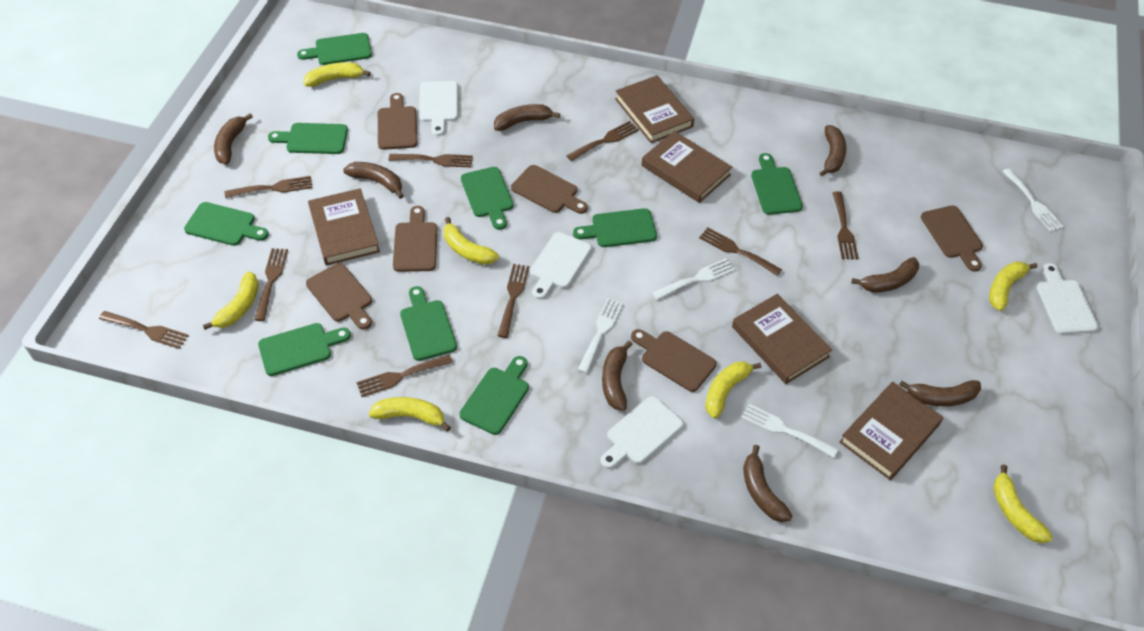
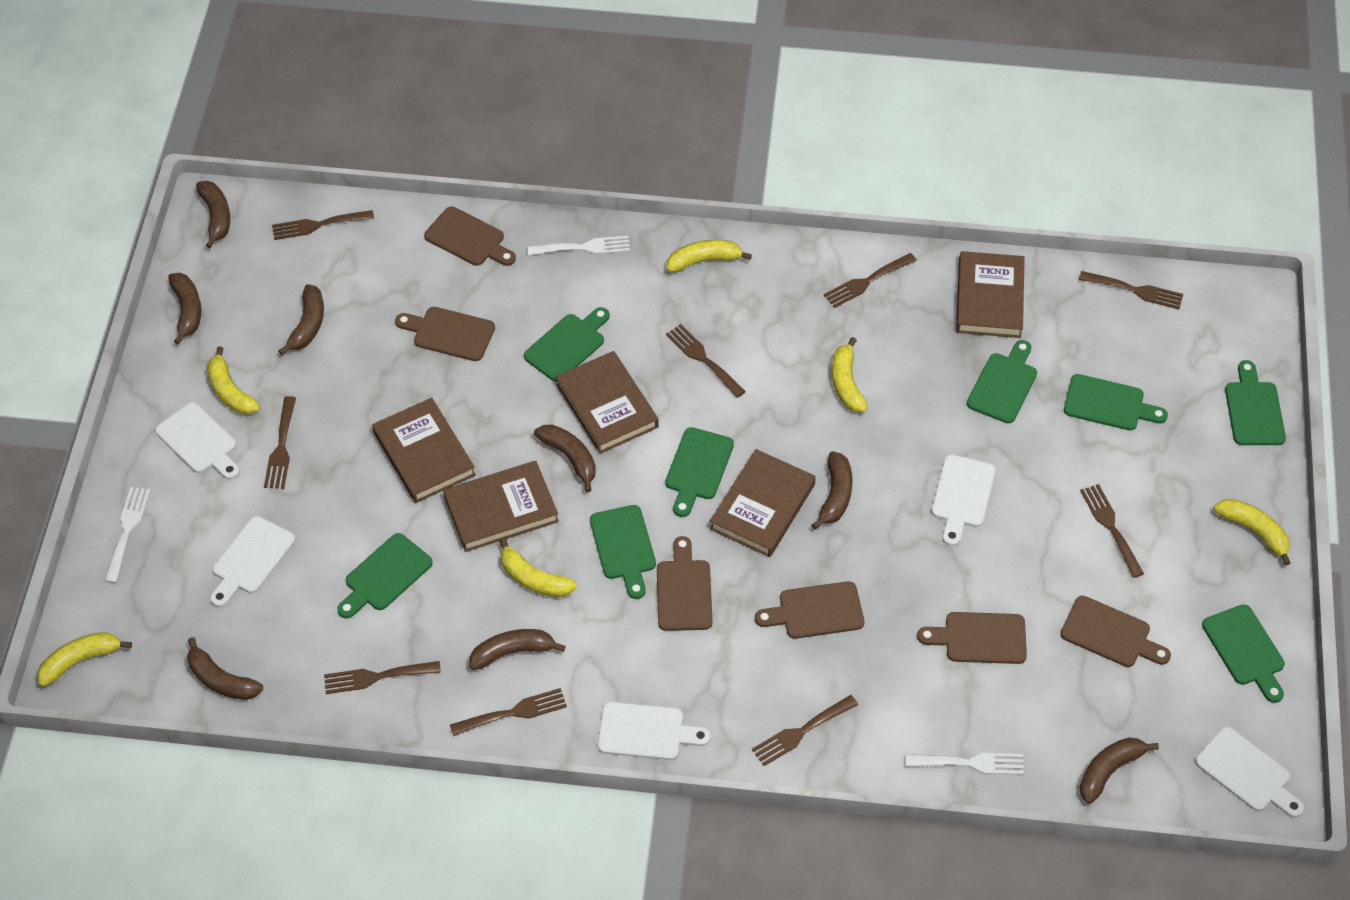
green cutting board: 9 -> 8
white cutting board: 4 -> 5
white fork: 4 -> 3
yellow banana: 7 -> 6

